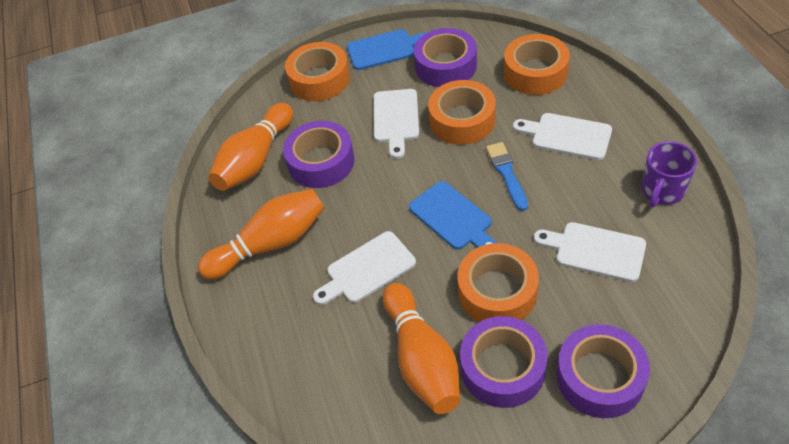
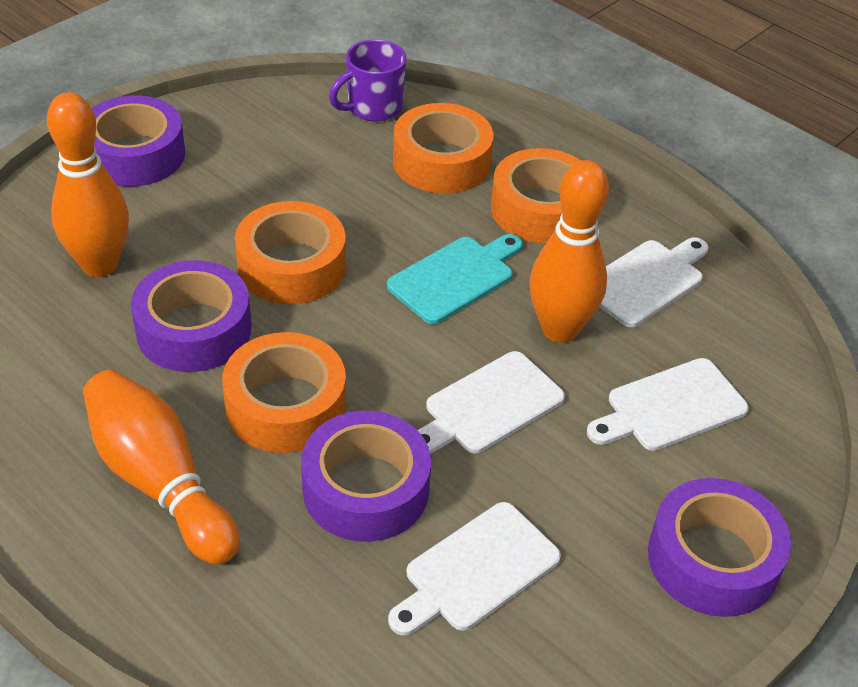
blue brush: 1 -> 0
blue cutting board: 2 -> 0
turquoise cutting board: 0 -> 1

